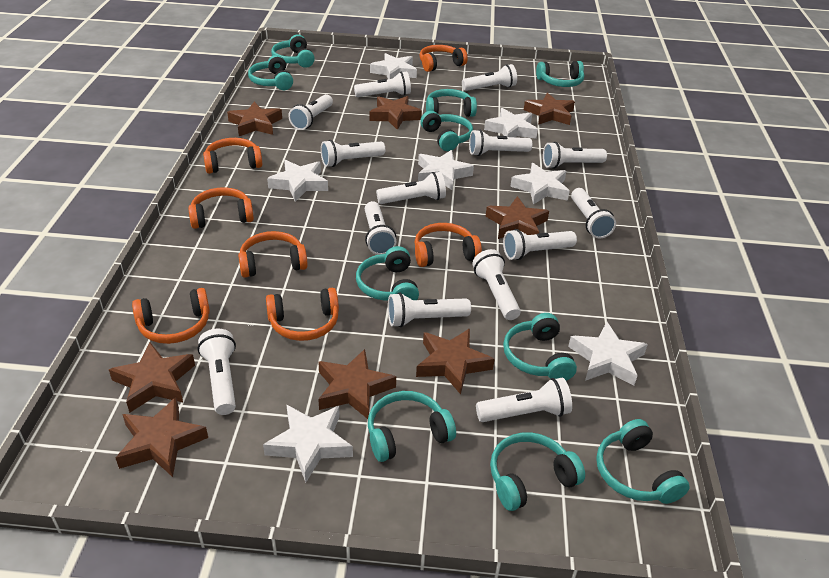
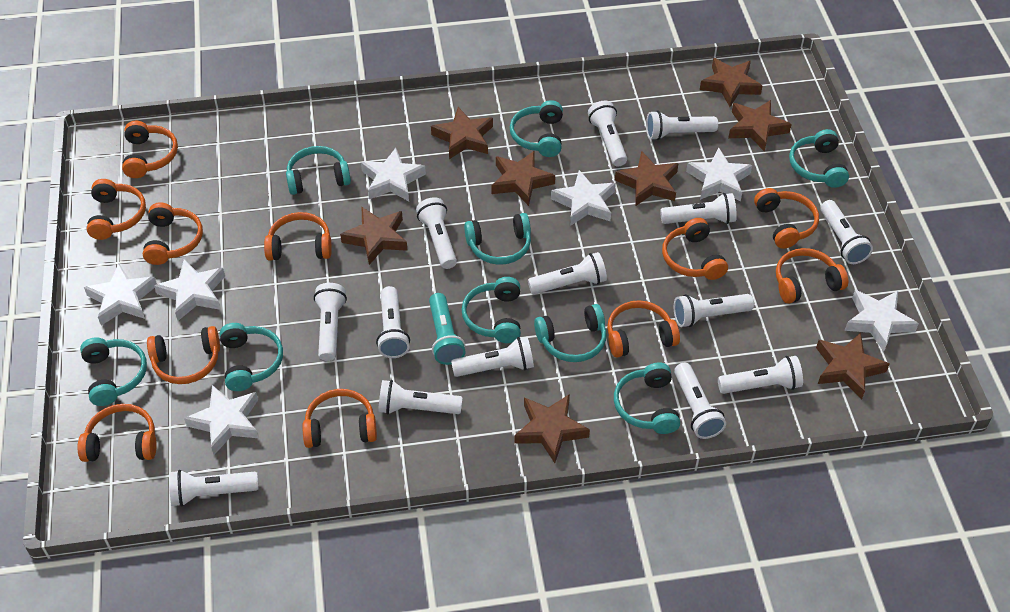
orange headphones: 7 -> 11
turquoise flashlight: 0 -> 1
turquoise headphones: 10 -> 9

